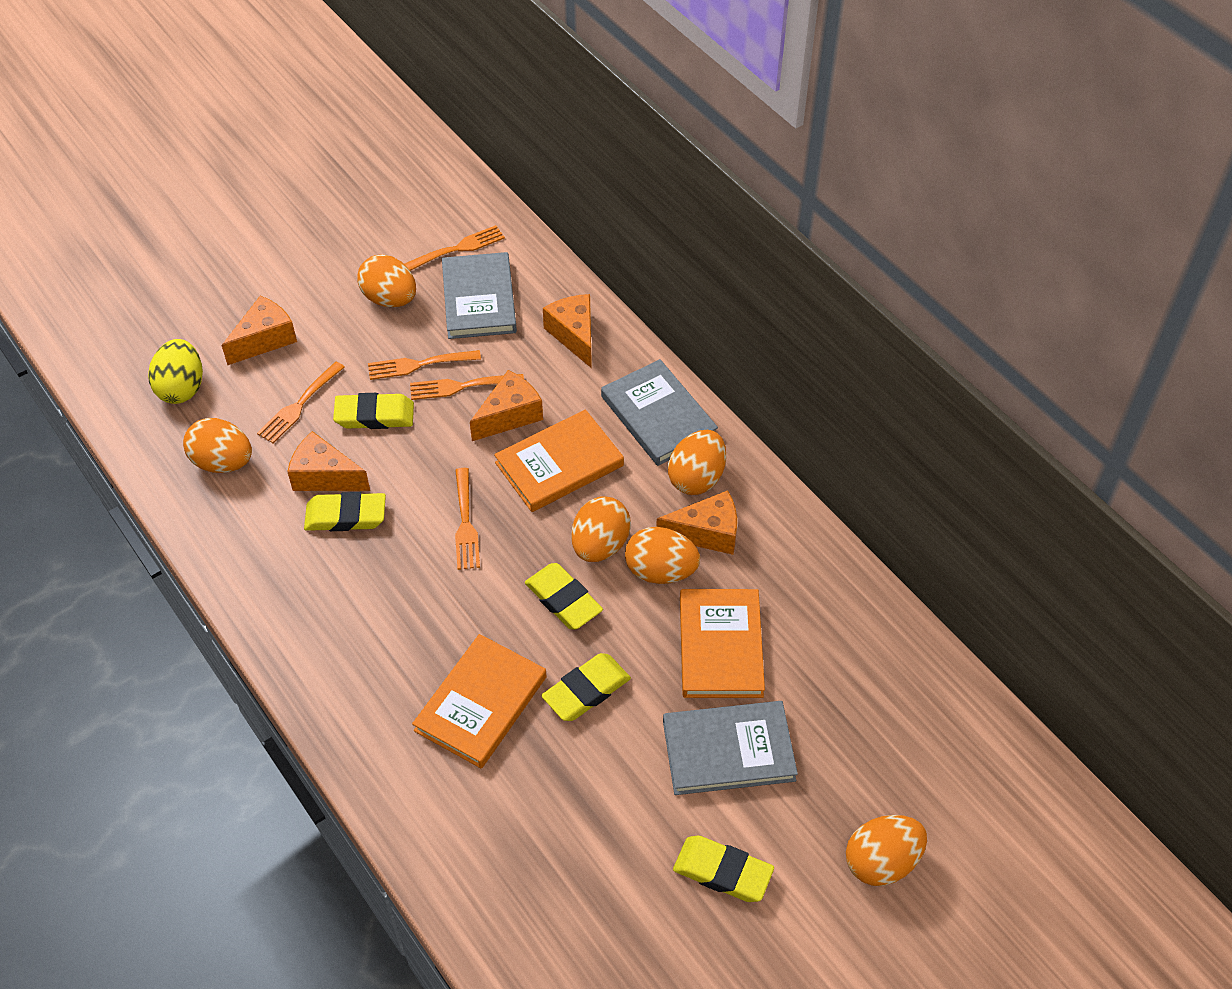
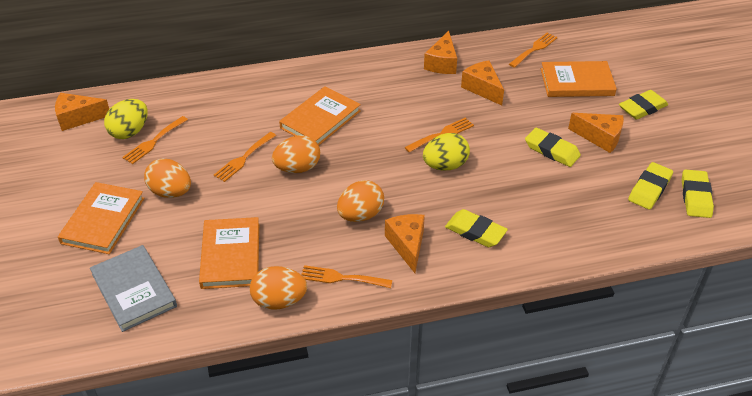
grey book: 3 -> 1
orange book: 3 -> 4
orange egg: 6 -> 4
yellow egg: 1 -> 2

